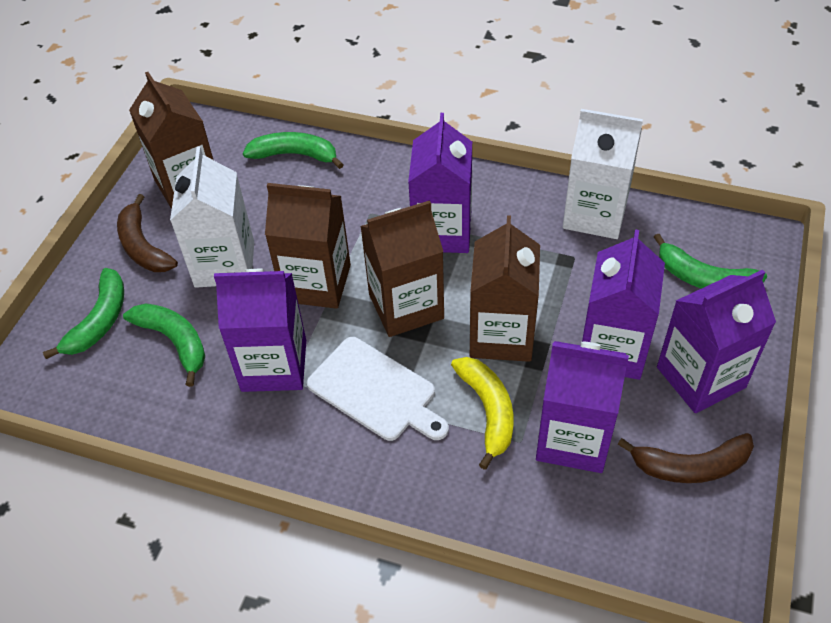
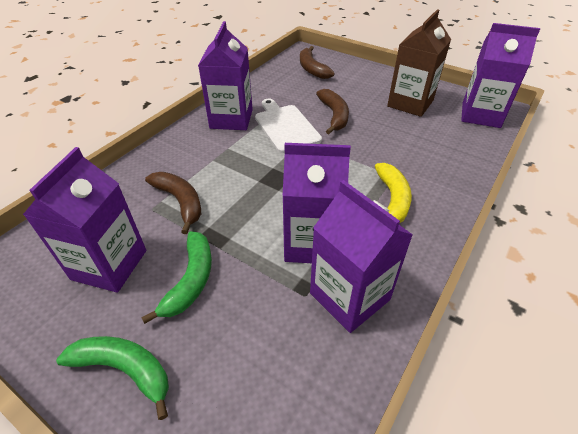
brown banana: 2 -> 3
brown carton: 4 -> 1
green banana: 4 -> 2
white carton: 2 -> 0

